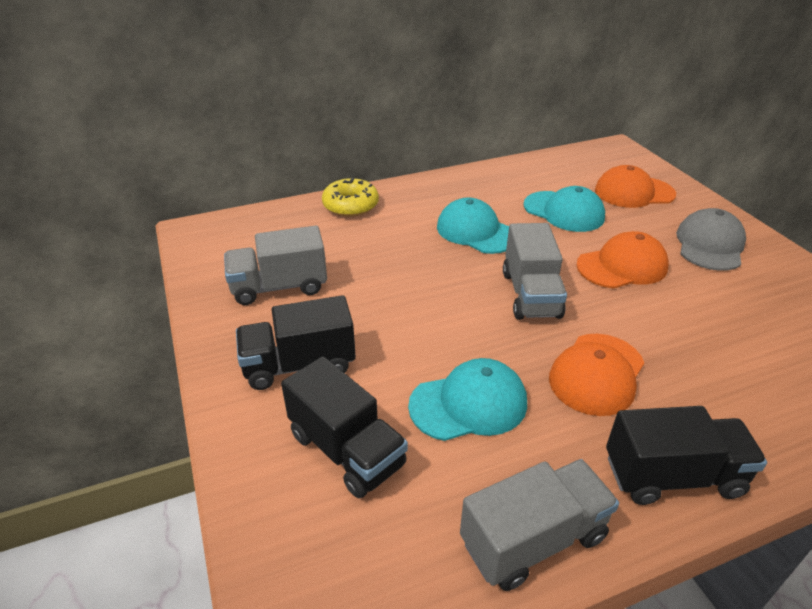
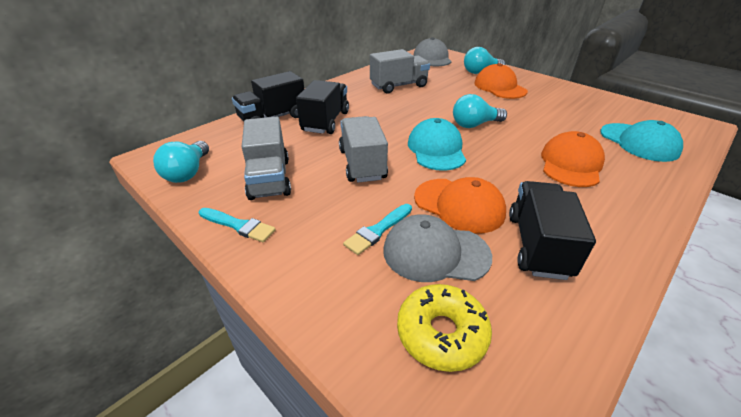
grey cap: 1 -> 2
turquoise brush: 0 -> 2
turquoise cap: 3 -> 2
turquoise light bulb: 0 -> 3

